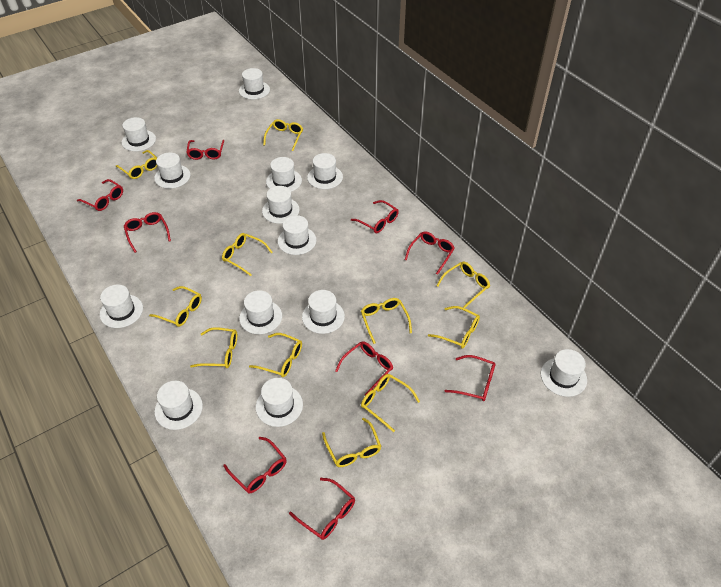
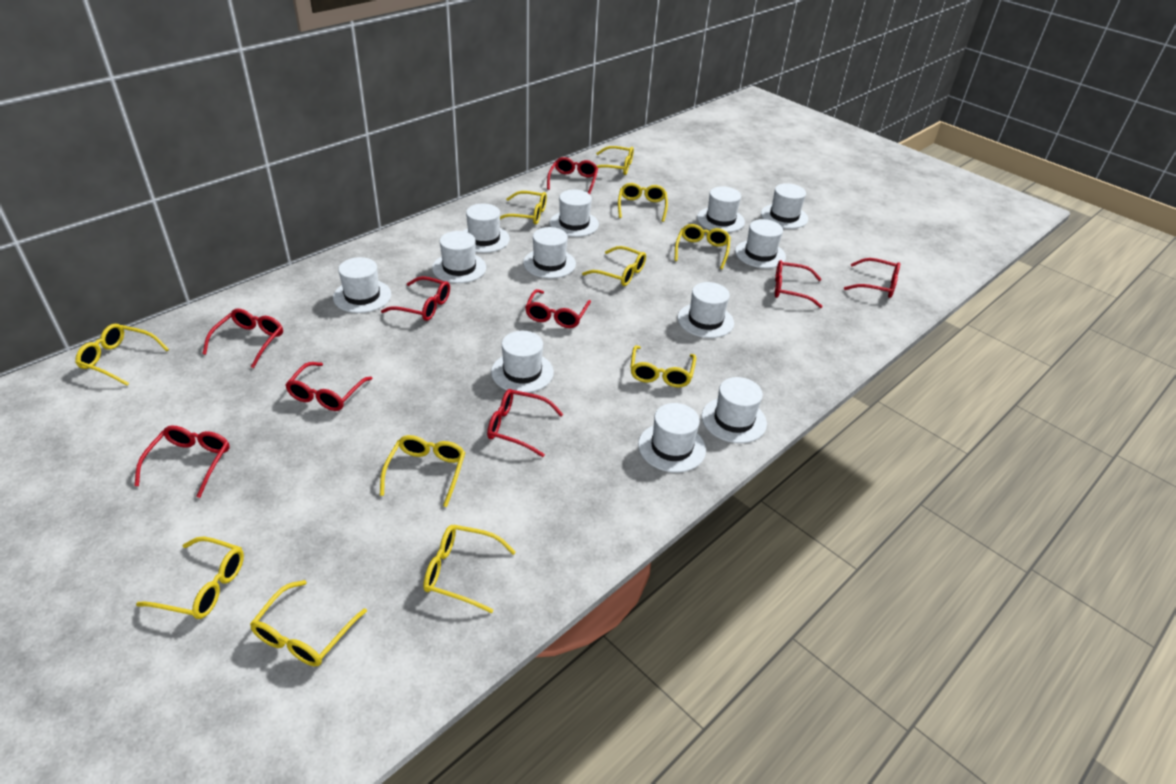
white hat: 13 -> 12

